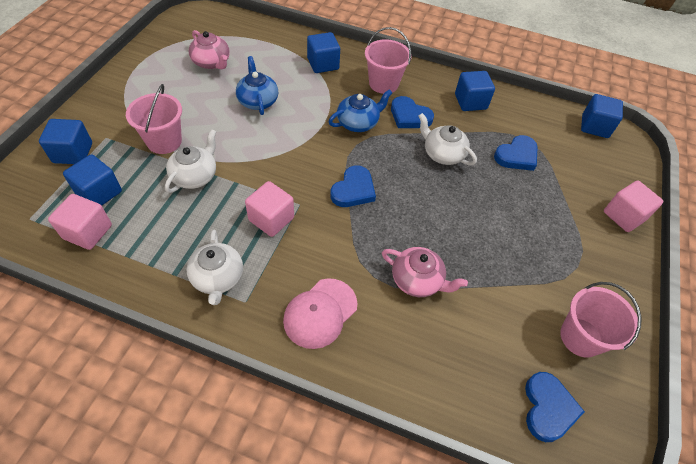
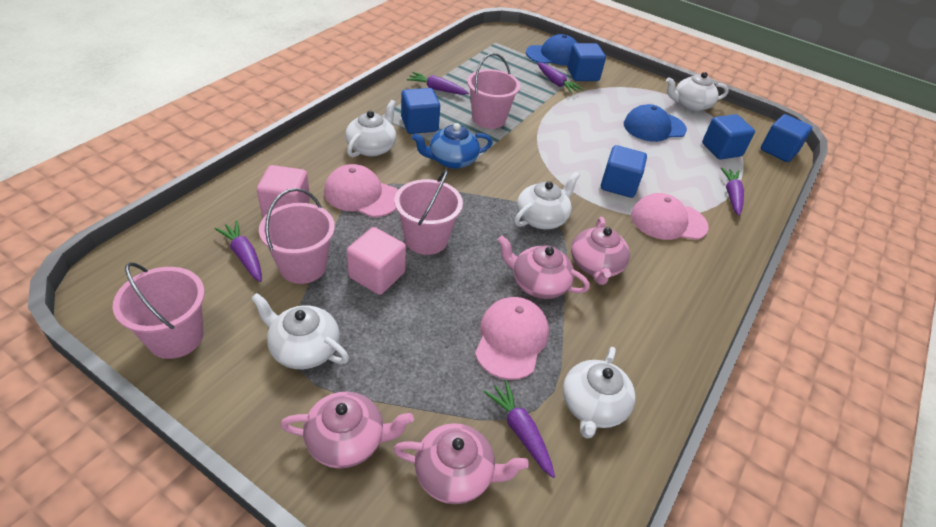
blue cap: 0 -> 2
blue heart: 4 -> 0
blue teapot: 2 -> 1
pink bucket: 3 -> 4
pink cap: 1 -> 3
pink cube: 3 -> 2
pink teapot: 2 -> 4
purple carrot: 0 -> 5
white teapot: 3 -> 5

